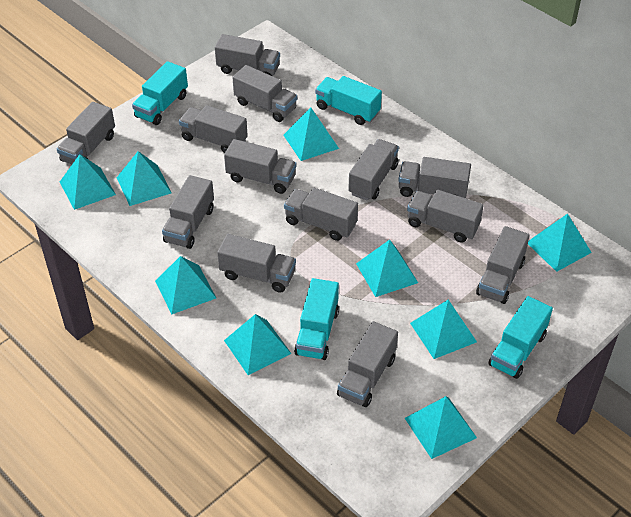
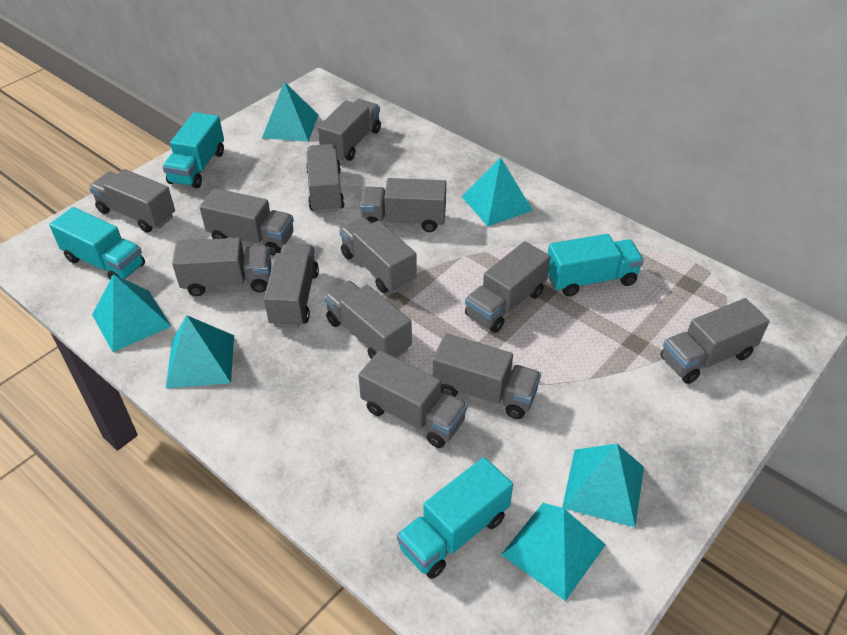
turquoise pyramid: 9 -> 6

